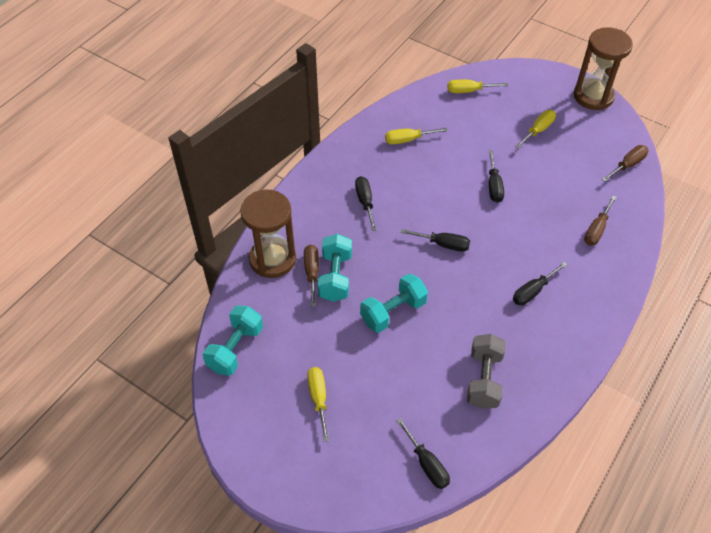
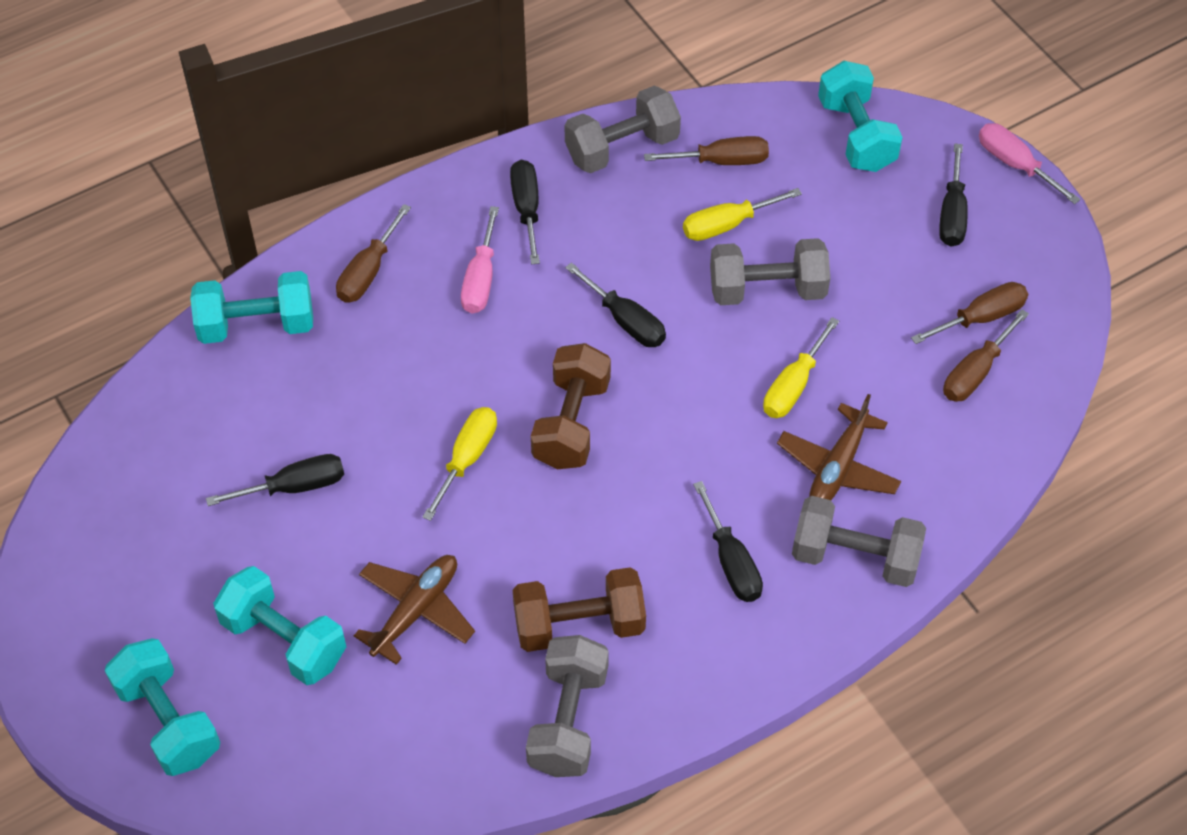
brown dumbbell: 0 -> 2
brown hourglass: 2 -> 0
brown plane: 0 -> 2
brown screwdriver: 3 -> 4
grey dumbbell: 1 -> 4
pink screwdriver: 0 -> 2
turquoise dumbbell: 3 -> 4
yellow screwdriver: 4 -> 3

